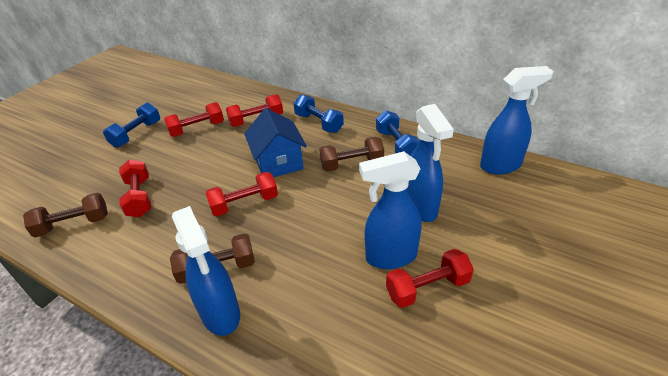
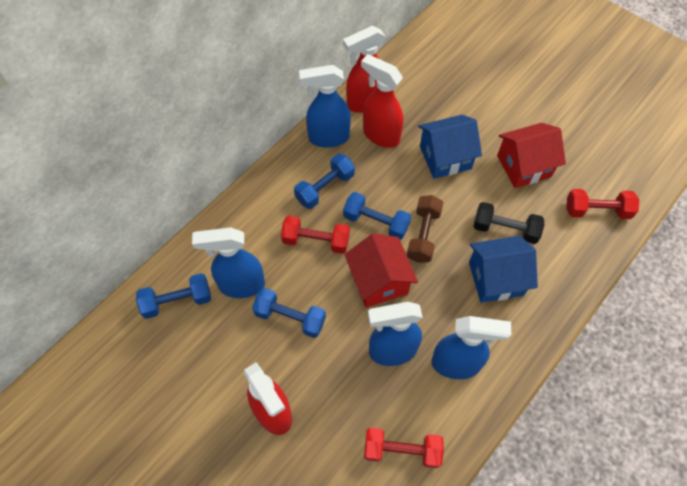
black dumbbell: 0 -> 1
blue dumbbell: 3 -> 4
blue house: 1 -> 2
brown dumbbell: 3 -> 1
red dumbbell: 5 -> 3
red house: 0 -> 2
red spray bottle: 0 -> 3

